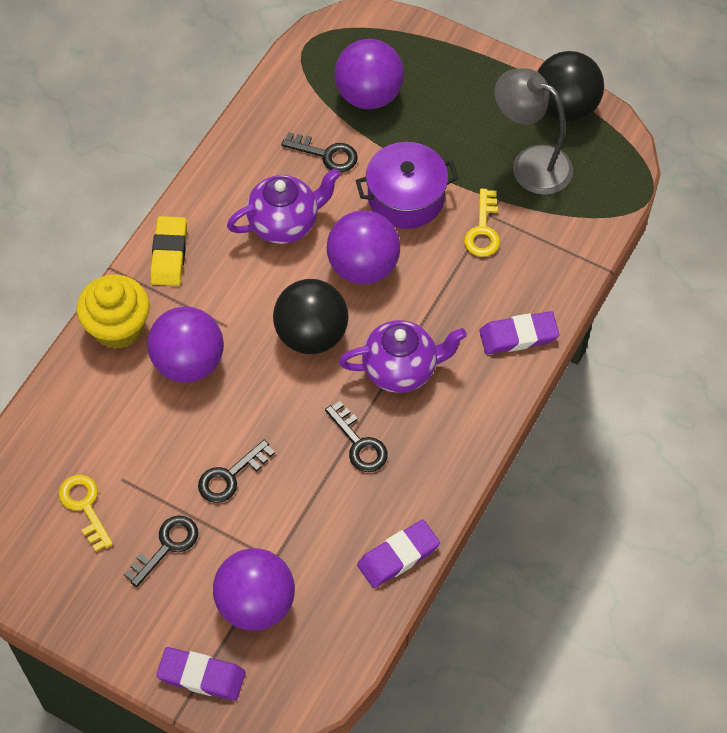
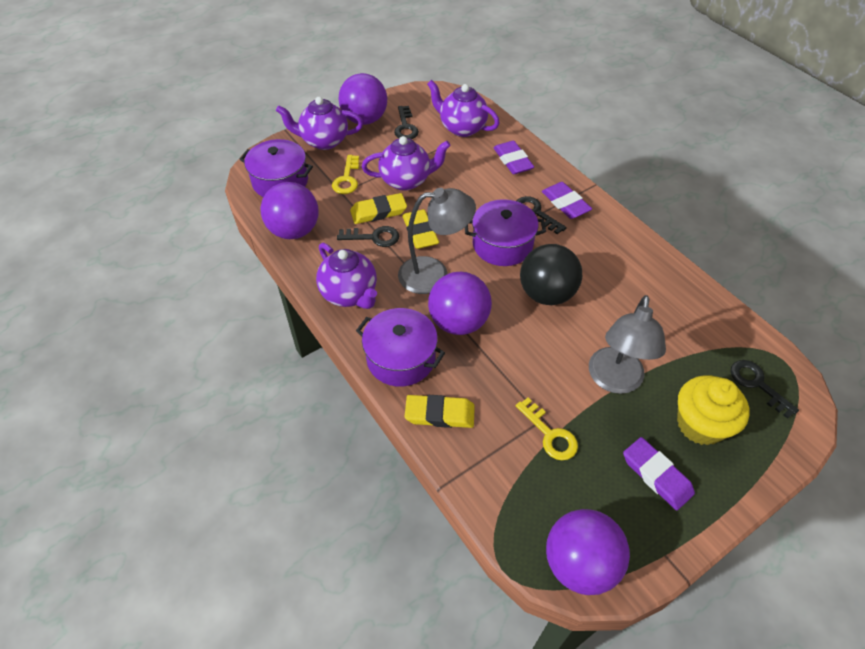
black ball: 2 -> 1
grey lamp: 1 -> 2
purple pot: 1 -> 3
purple teapot: 2 -> 4
yellow eraser: 1 -> 3

